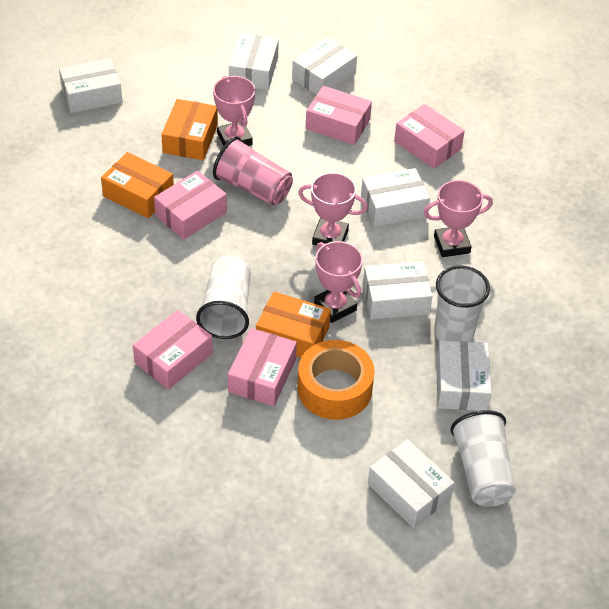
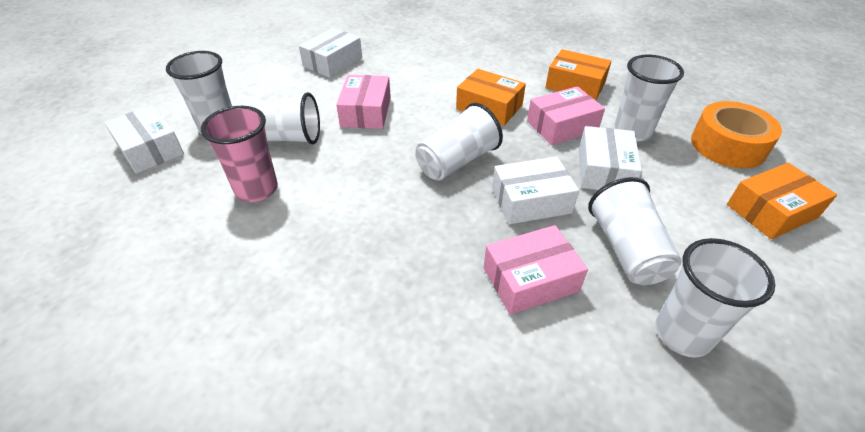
pink box: 5 -> 3
pink trophy: 4 -> 0
white box: 7 -> 4
white cup: 3 -> 6

